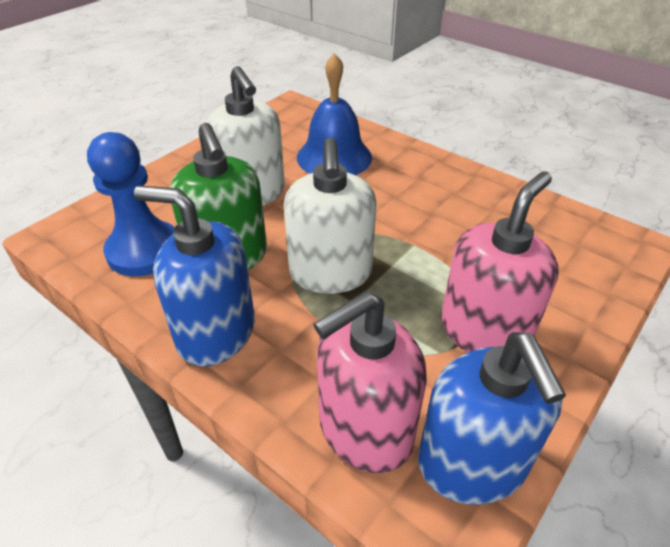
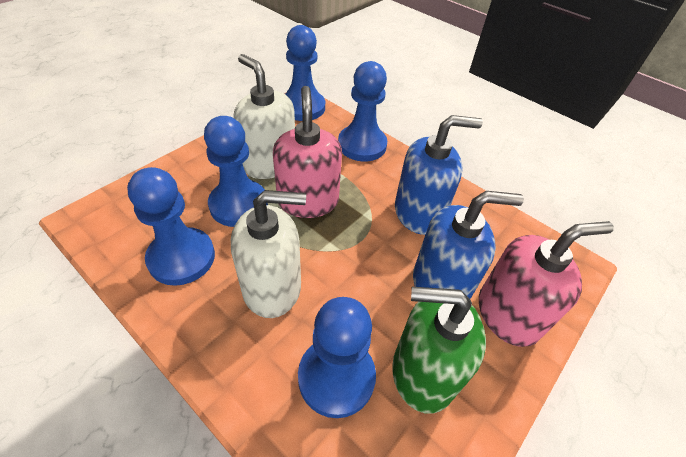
blue bell: 1 -> 0
blue pawn: 1 -> 5

